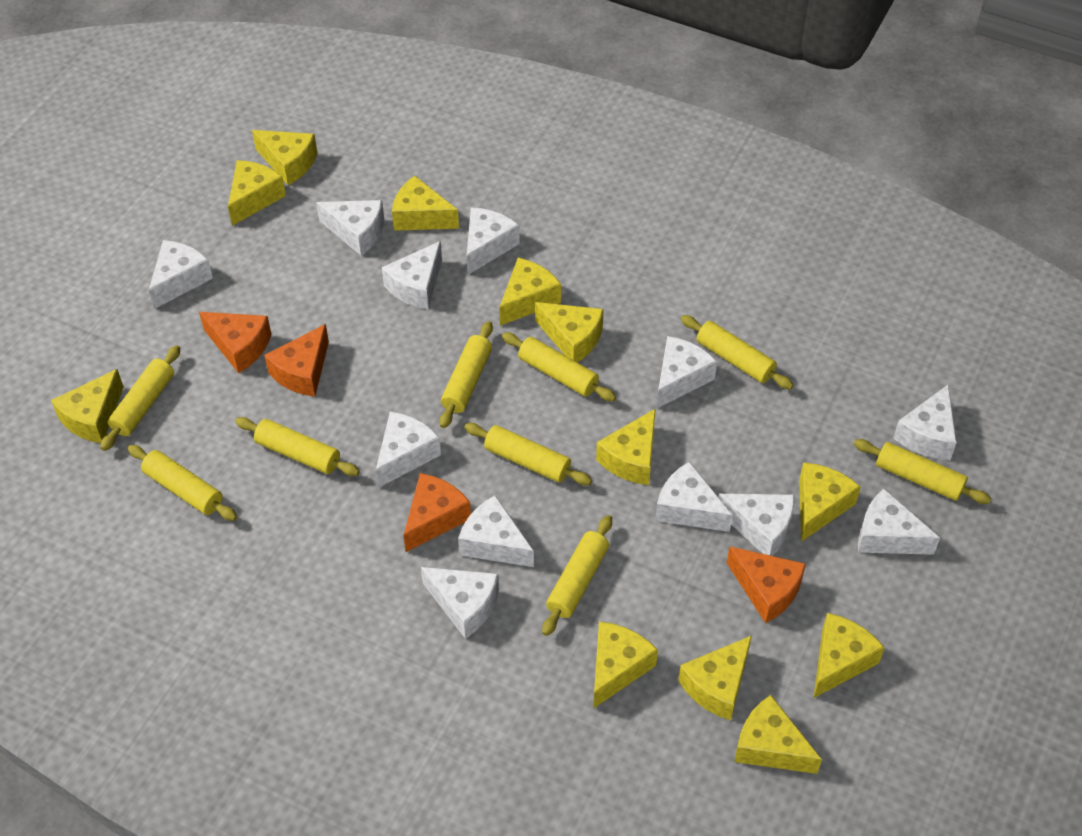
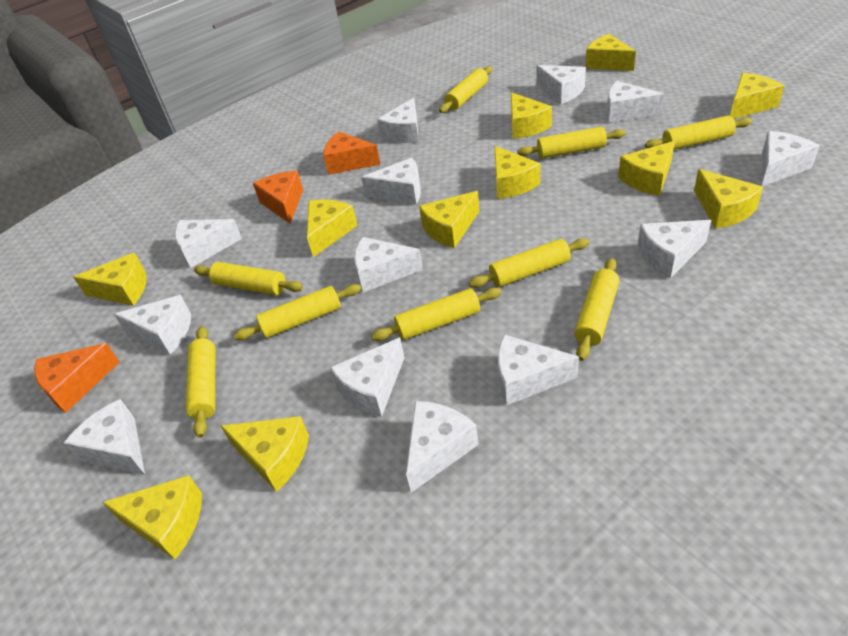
orange cheese: 4 -> 3
white cheese: 12 -> 13
yellow cheese: 12 -> 11

